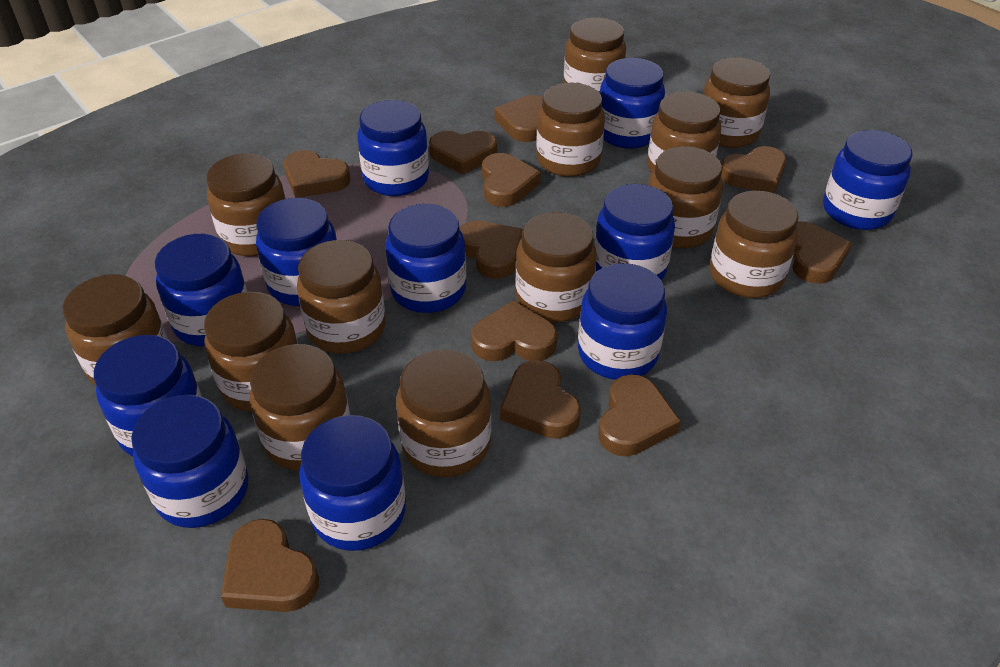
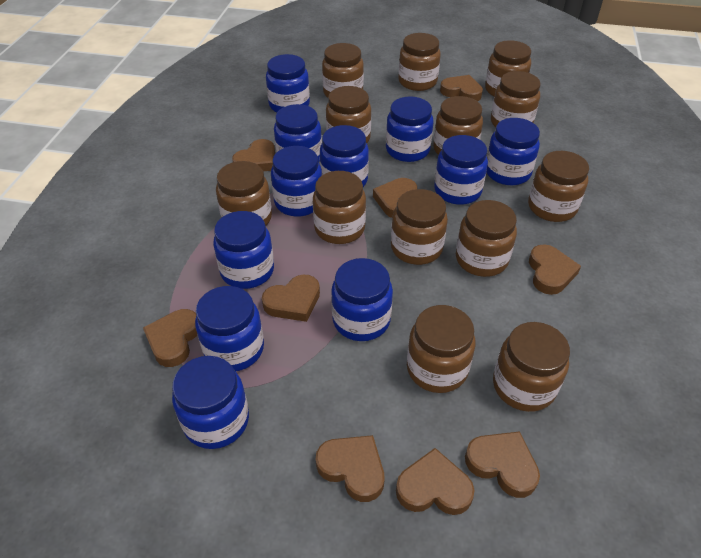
brown heart: 11 -> 9

